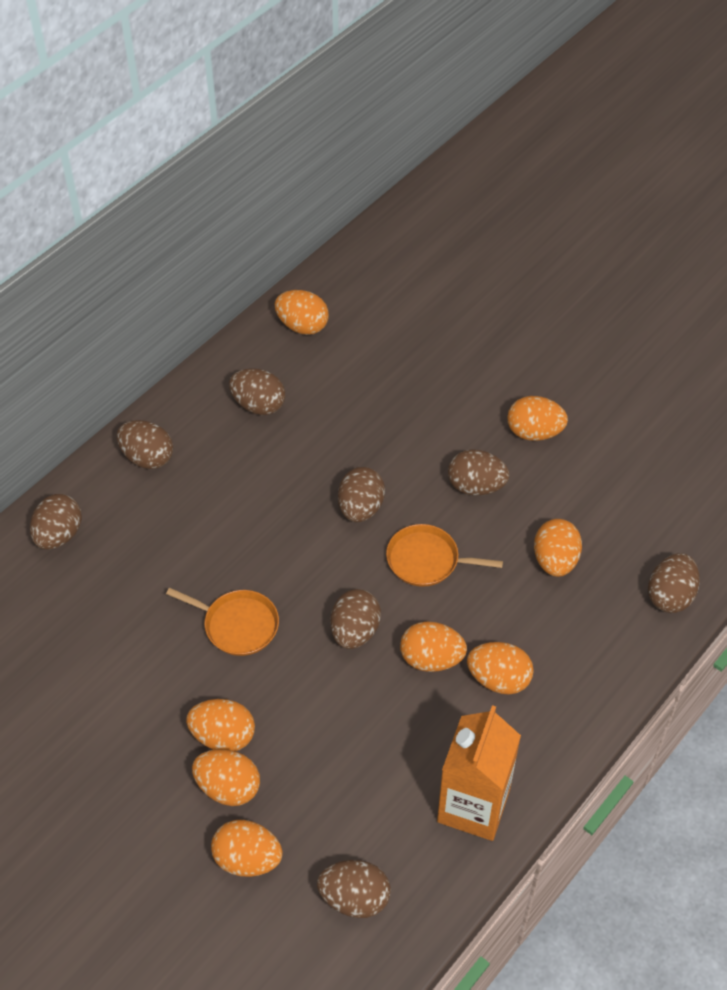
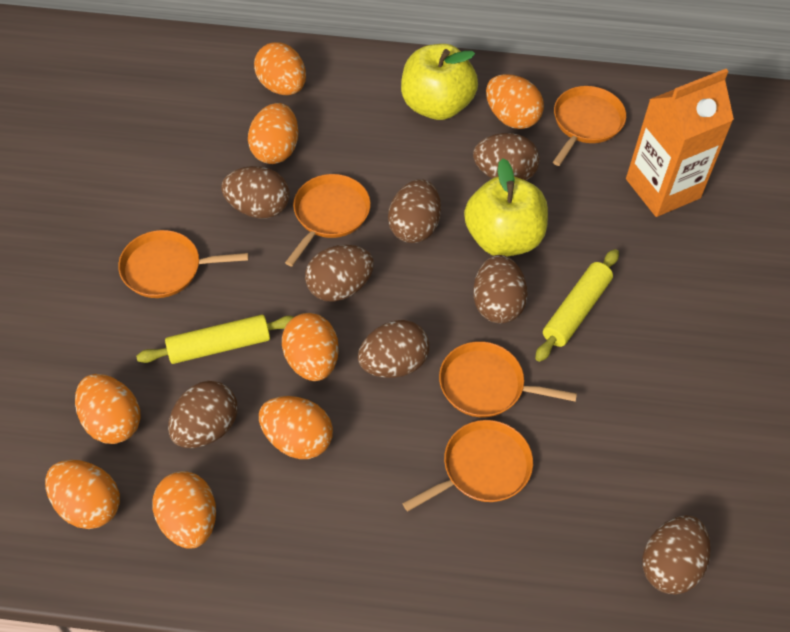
orange pan: 2 -> 5
yellow apple: 0 -> 2
yellow rolling pin: 0 -> 2

